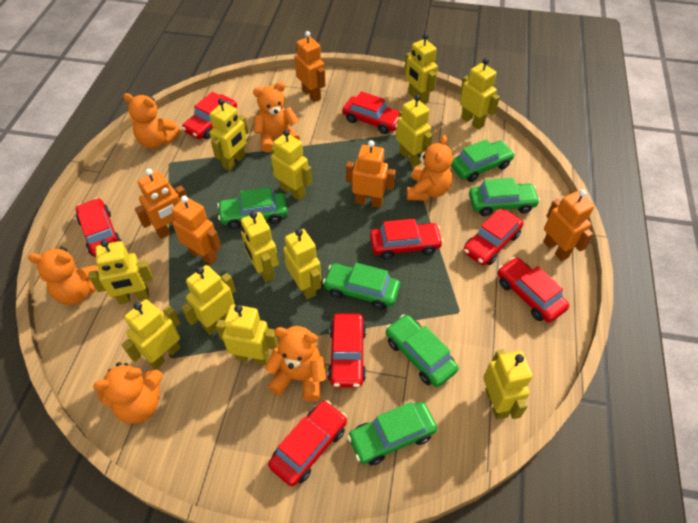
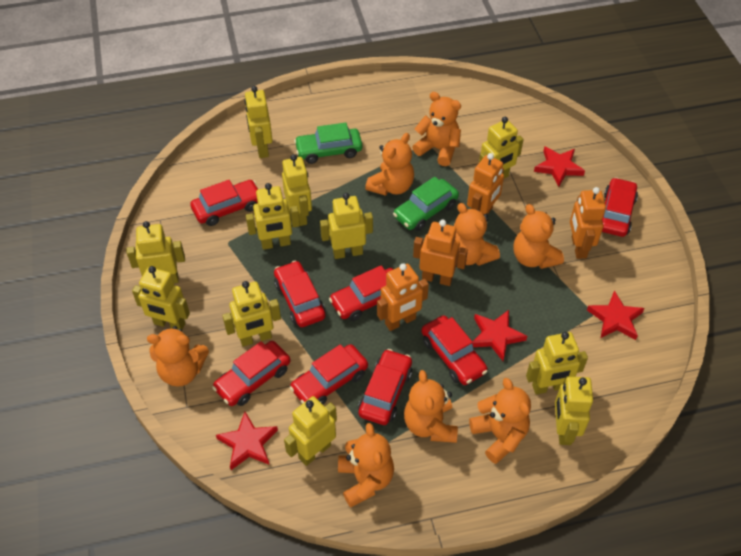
green car: 6 -> 2
orange robot: 5 -> 4
orange teddy bear: 6 -> 8
red star: 0 -> 4
yellow robot: 12 -> 11

